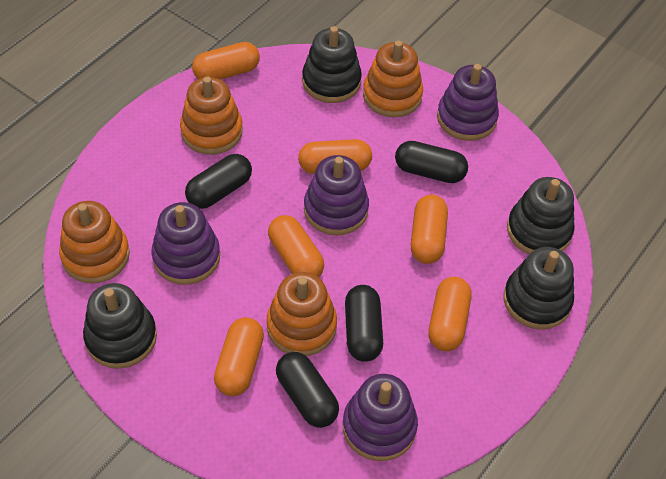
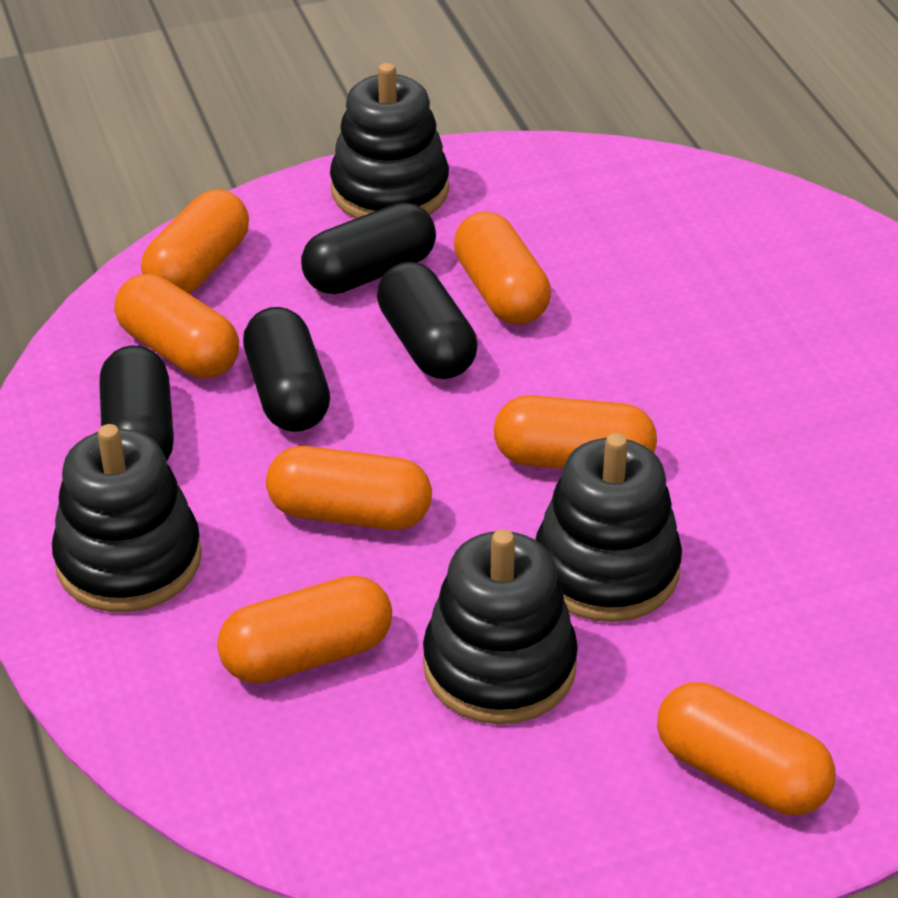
orange capsule: 6 -> 7
orange stacking toy: 4 -> 0
purple stacking toy: 4 -> 0

